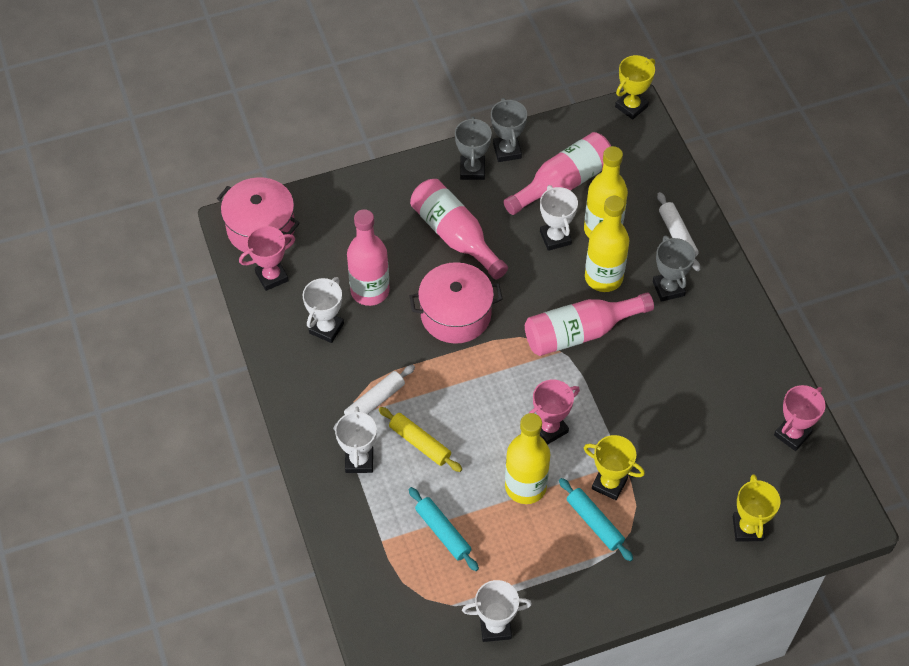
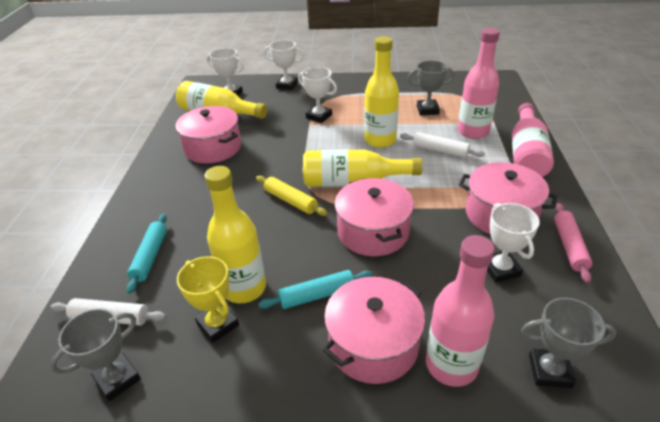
pink bottle: 4 -> 3
pink pot: 2 -> 4
pink rolling pin: 0 -> 1
pink trophy: 3 -> 0
yellow bottle: 3 -> 4
yellow trophy: 3 -> 1

